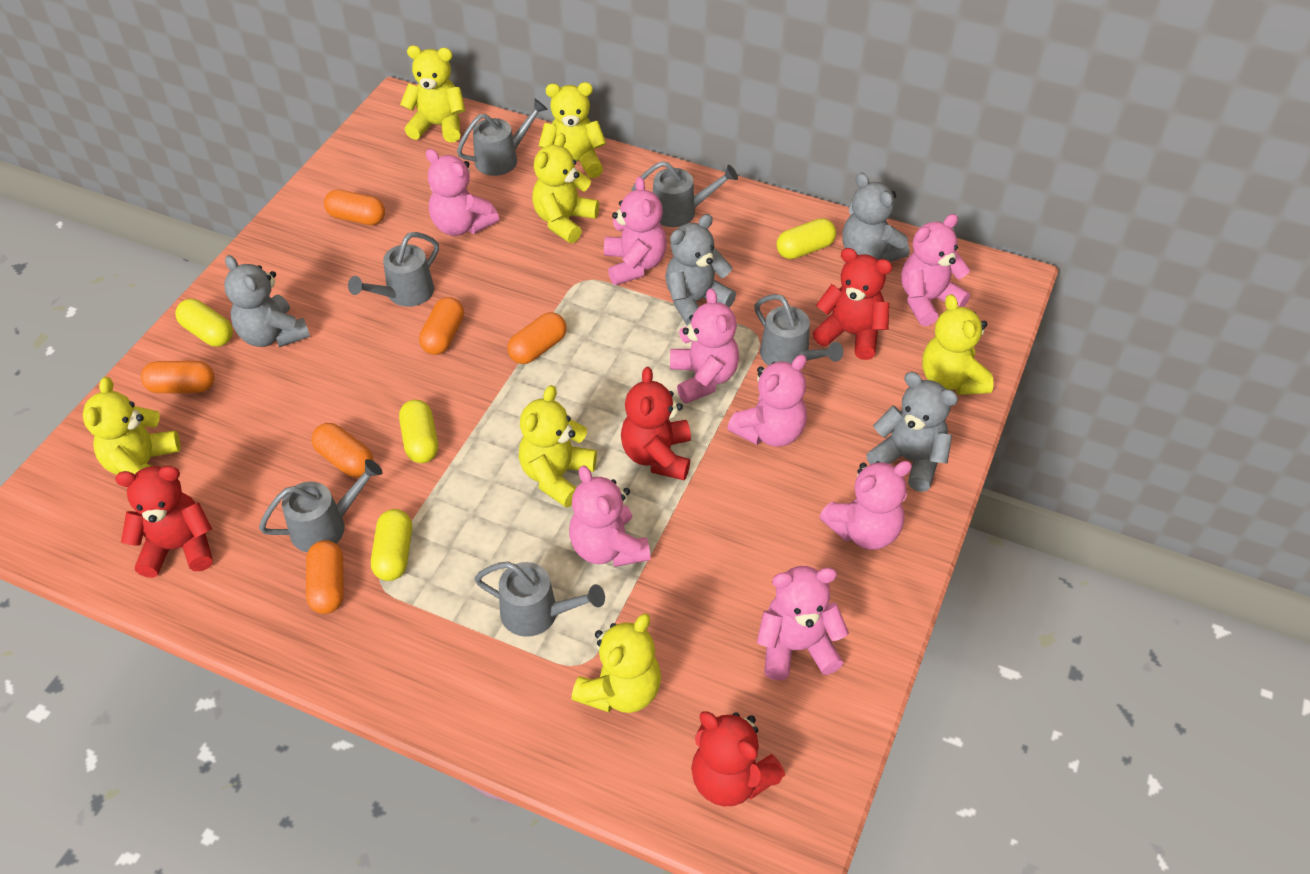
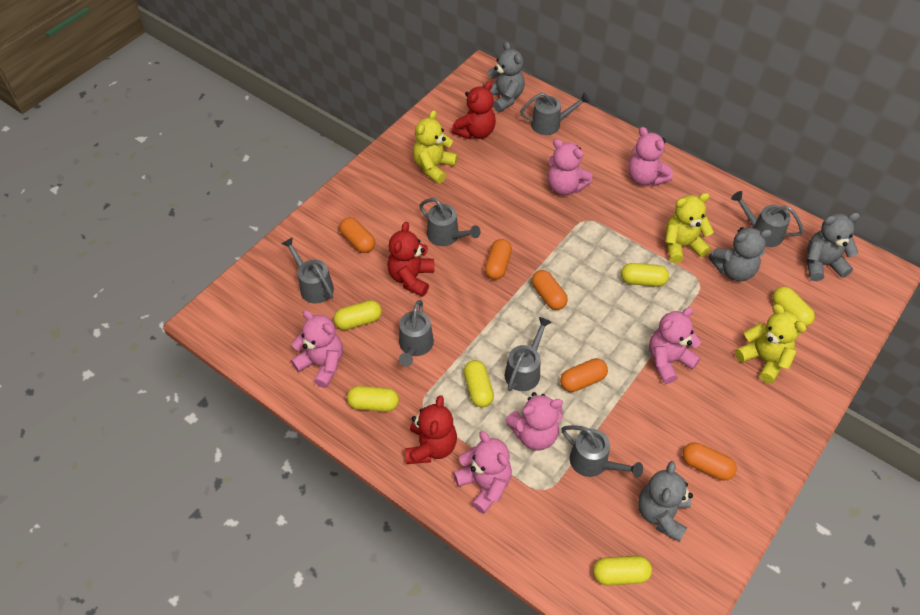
grey watering can: 6 -> 7
orange capsule: 6 -> 5
pink teddy bear: 8 -> 6
red teddy bear: 4 -> 3
yellow capsule: 4 -> 6
yellow teddy bear: 7 -> 3

